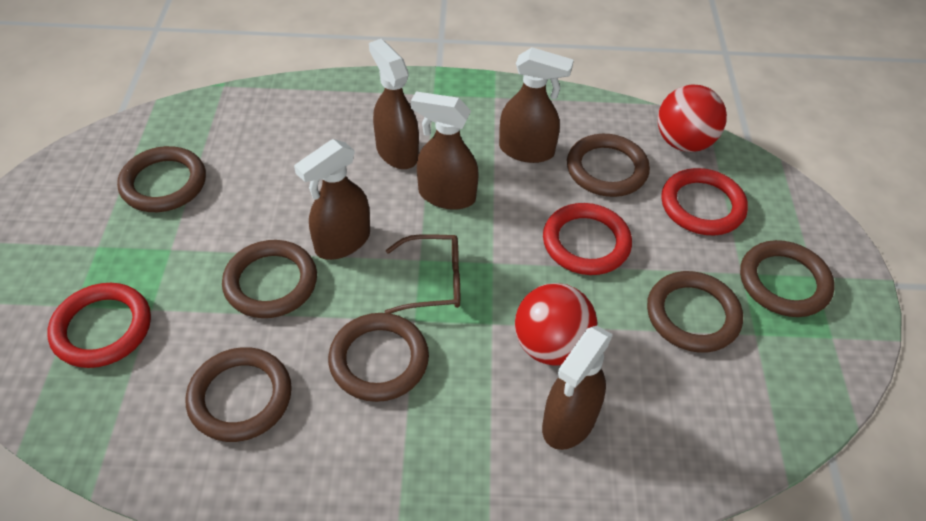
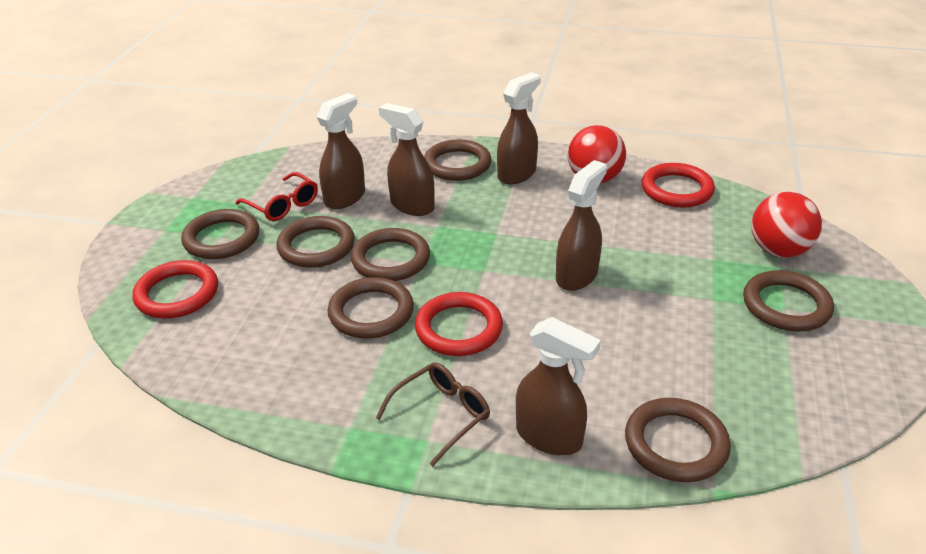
red glasses: 0 -> 1

